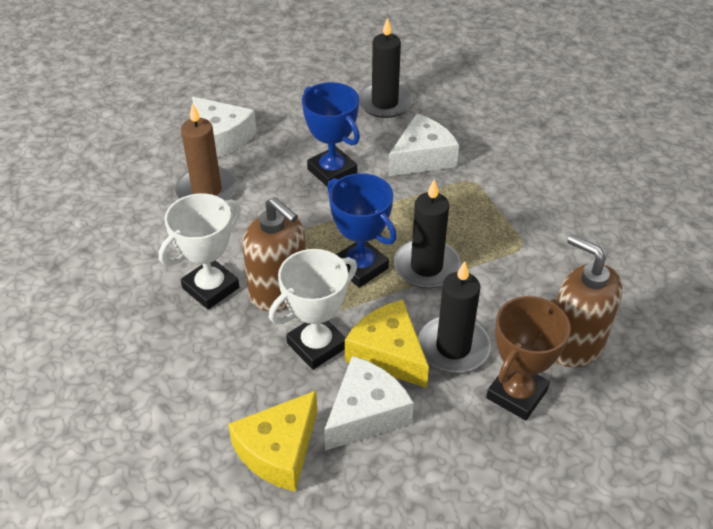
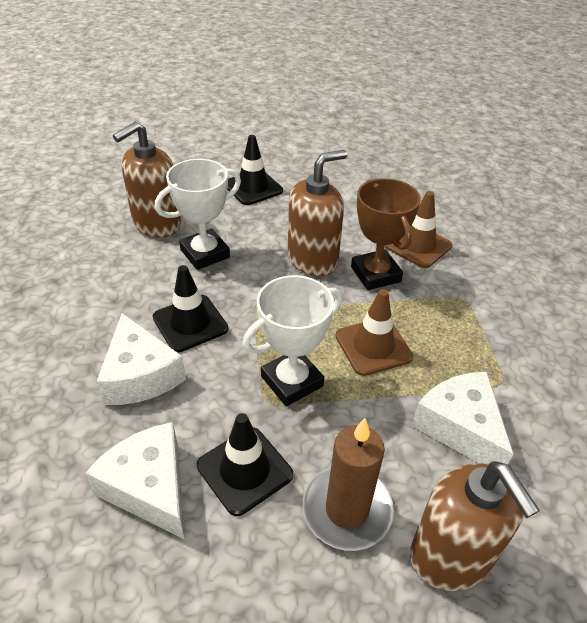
black candle: 3 -> 0
black traffic cone: 0 -> 3
blue trophy: 2 -> 0
brown soap dispenser: 2 -> 3
brown traffic cone: 0 -> 2
yellow cheese: 2 -> 0

